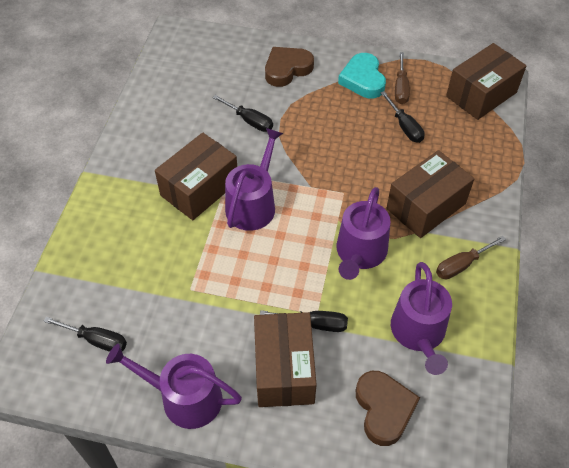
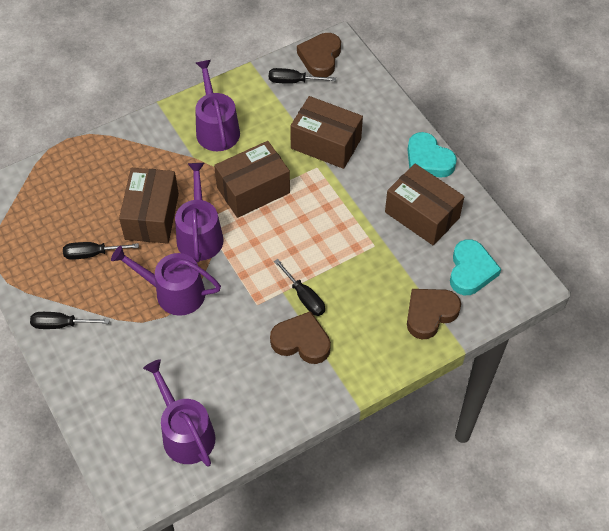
brown heart: 2 -> 3
brown screwdriver: 2 -> 0
turquoise heart: 1 -> 2

